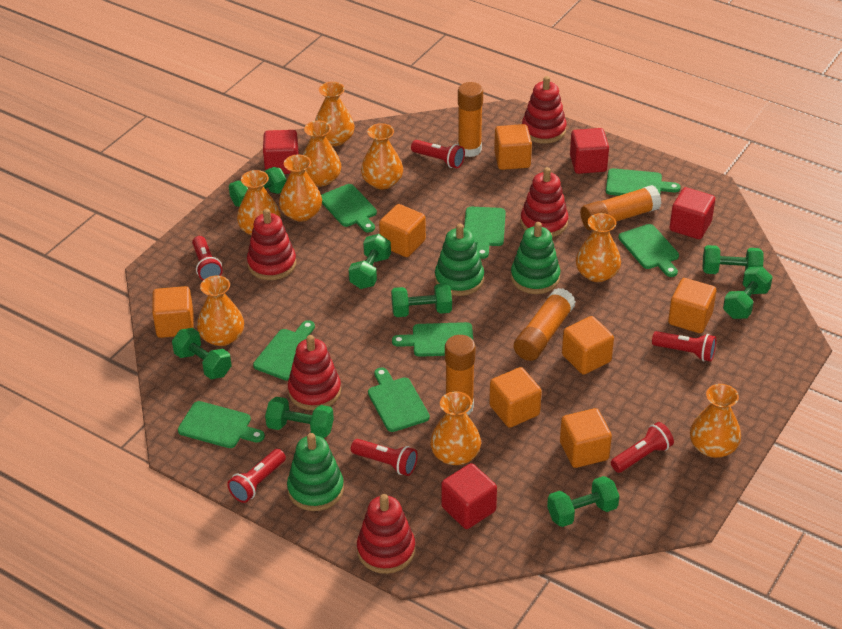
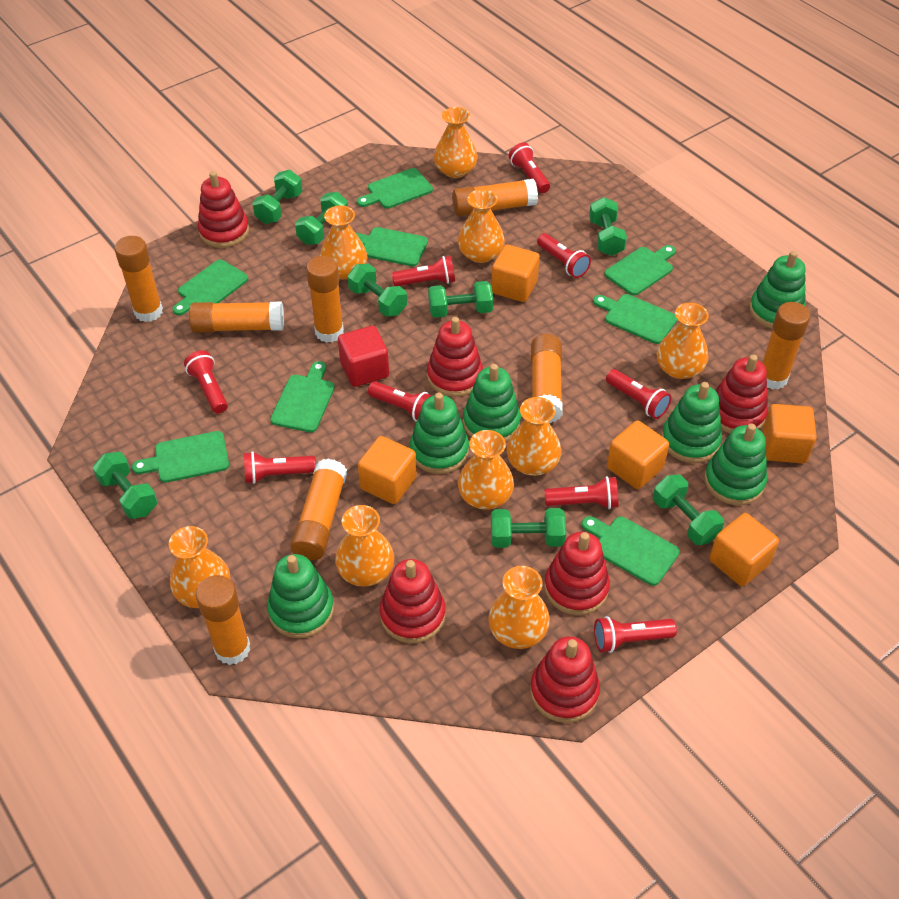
green stacking toy: 3 -> 6
orange cube: 7 -> 5
orange glue stick: 4 -> 8
red cube: 4 -> 1
red flashlight: 6 -> 9
red stacking toy: 5 -> 6

